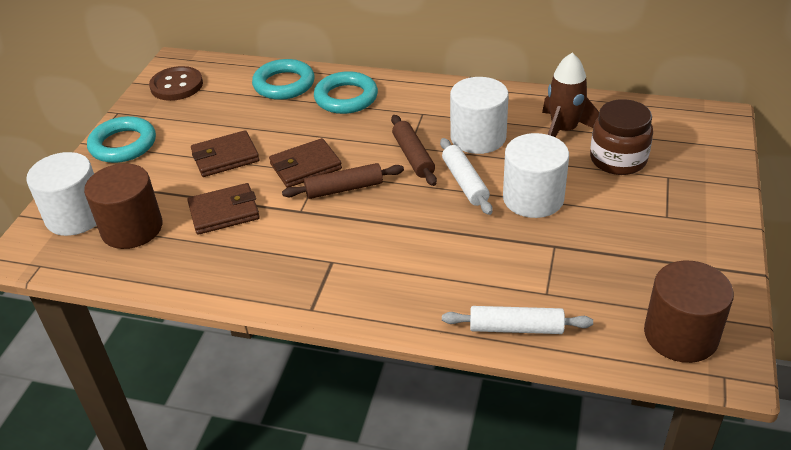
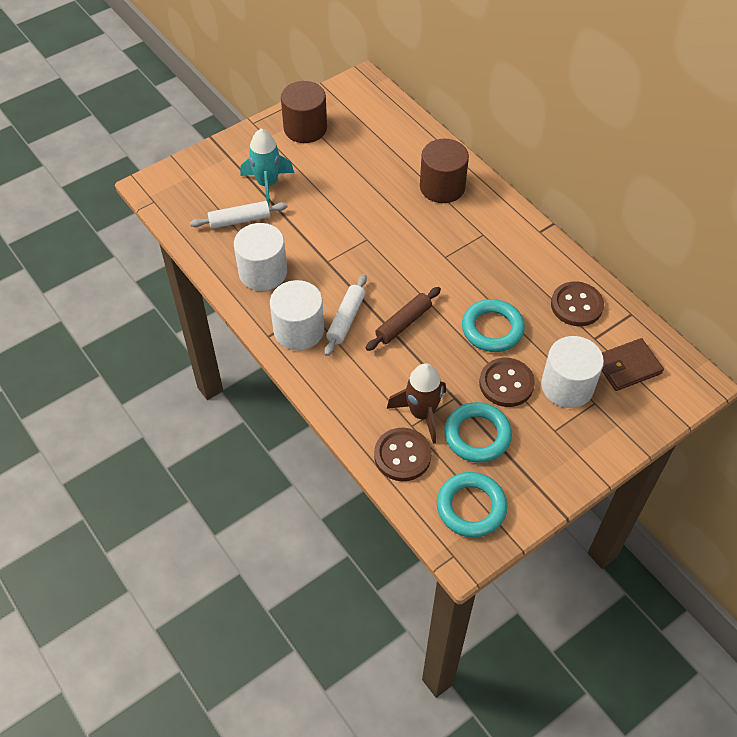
brown button: 1 -> 3
brown jar: 1 -> 0
brown rolling pin: 2 -> 1
brown wallet: 3 -> 1
turquoise rocket: 0 -> 1

